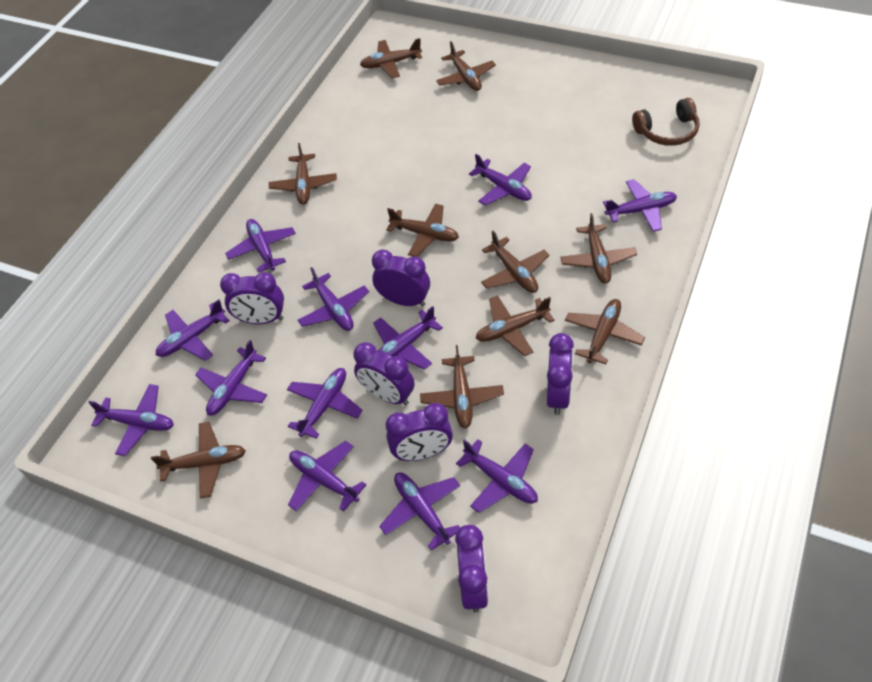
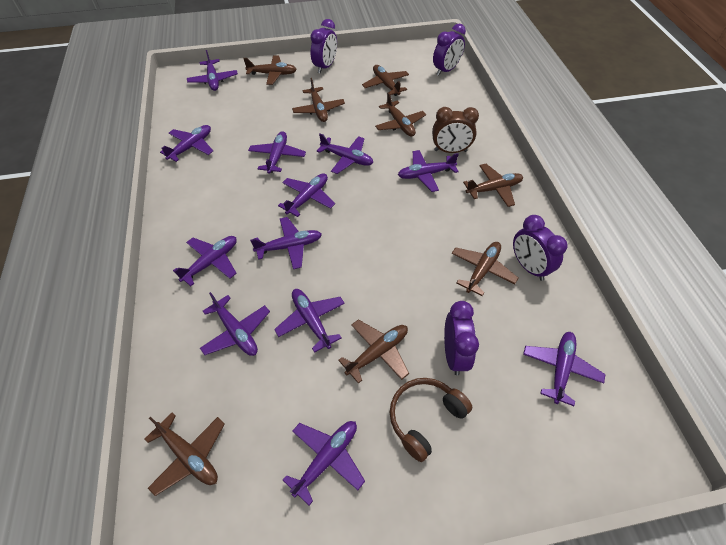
brown clock: 0 -> 1
brown plane: 10 -> 8
purple clock: 6 -> 4

